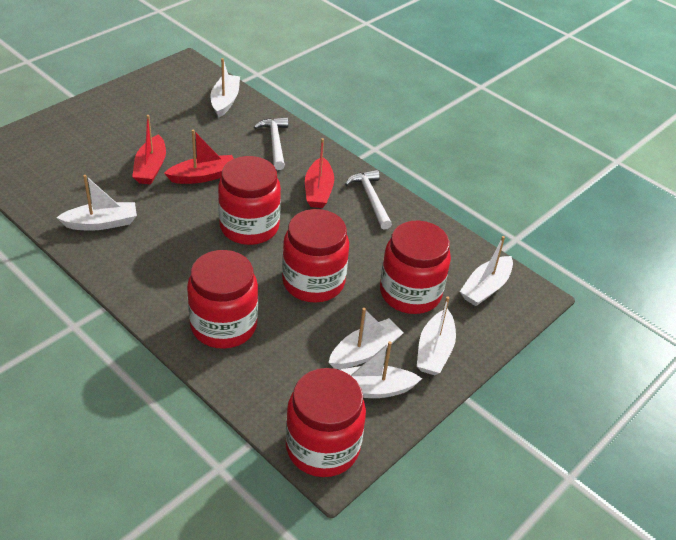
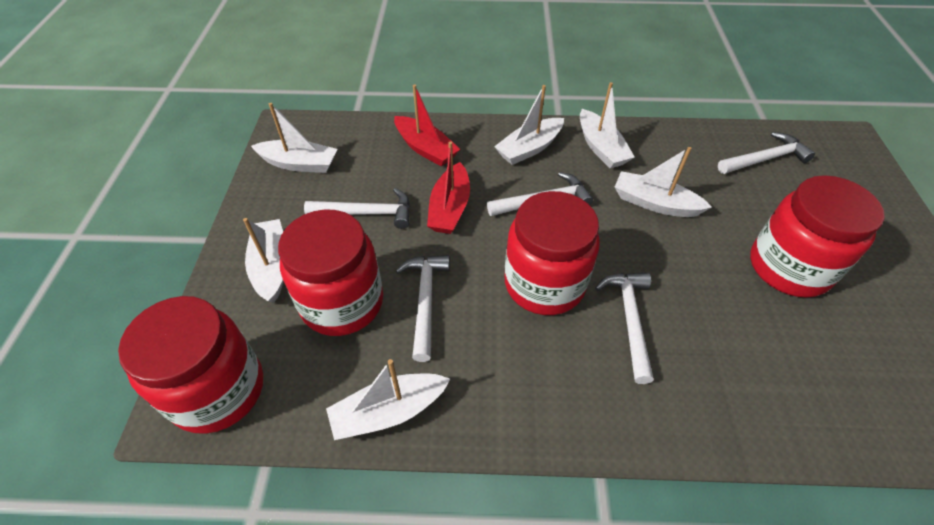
red boat: 3 -> 2
red jar: 5 -> 4
white hammer: 2 -> 5

